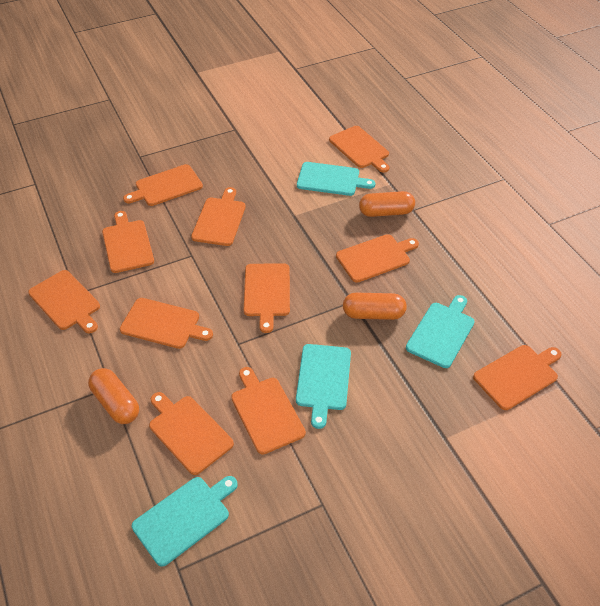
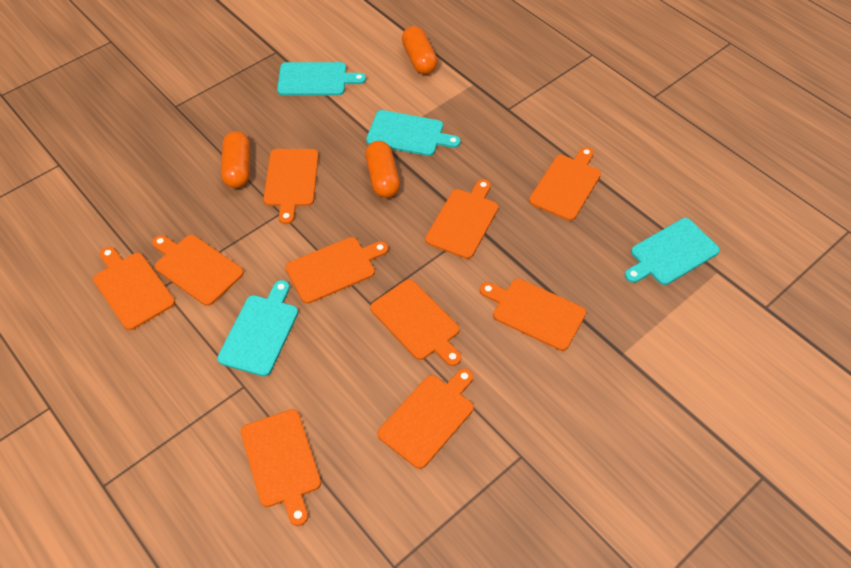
orange cutting board: 11 -> 10

